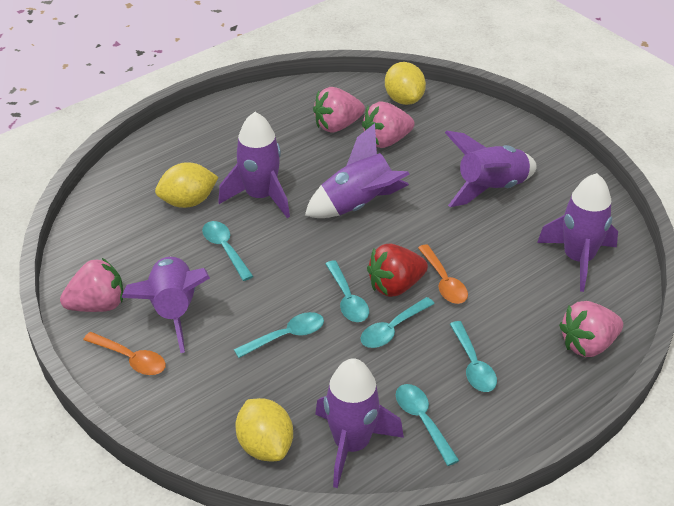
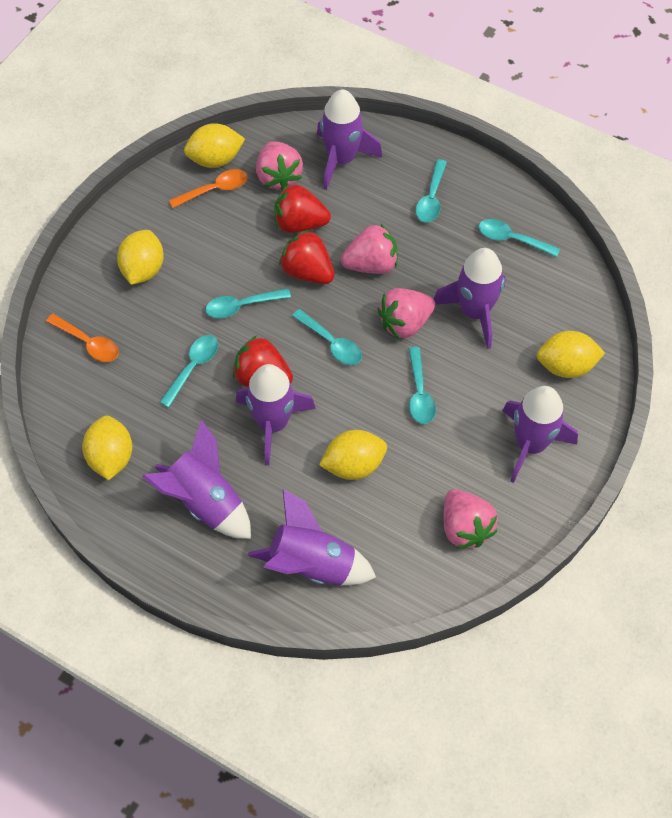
red strawberry: 1 -> 3
yellow lemon: 3 -> 5

